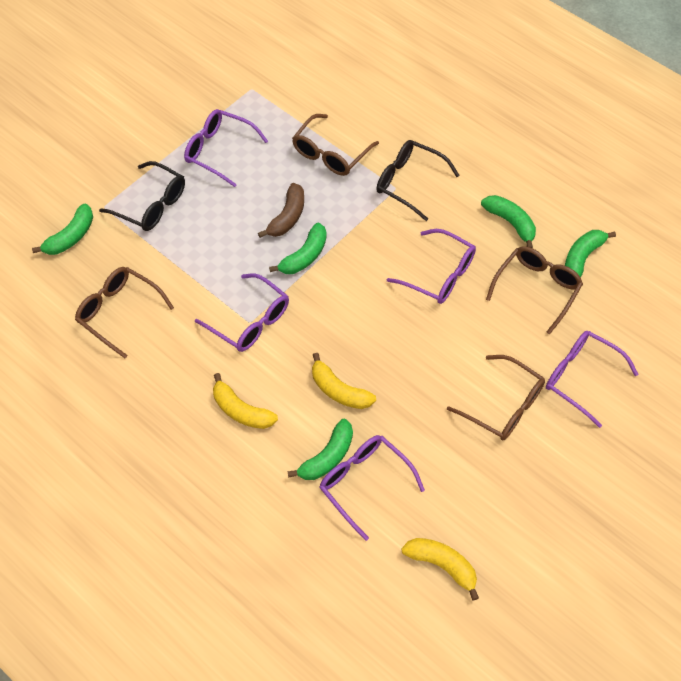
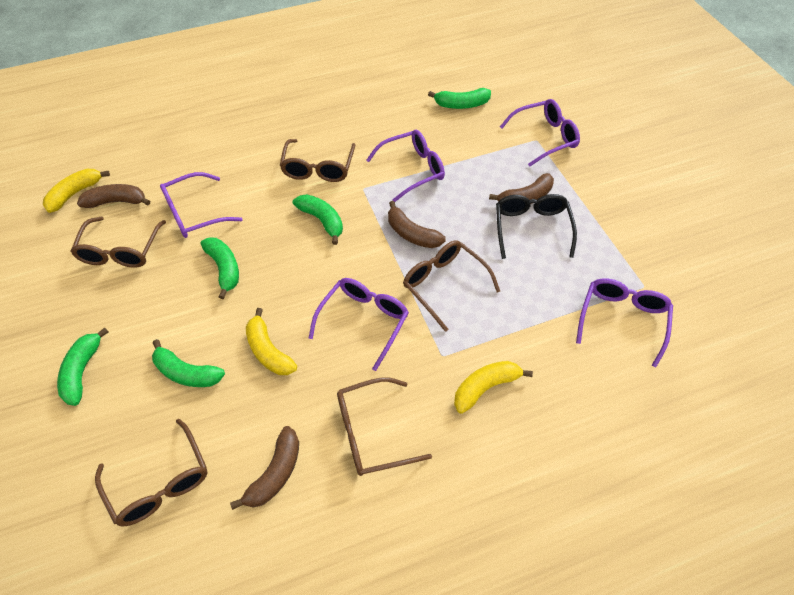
black glasses: 2 -> 1
brown banana: 1 -> 4
brown glasses: 4 -> 5

